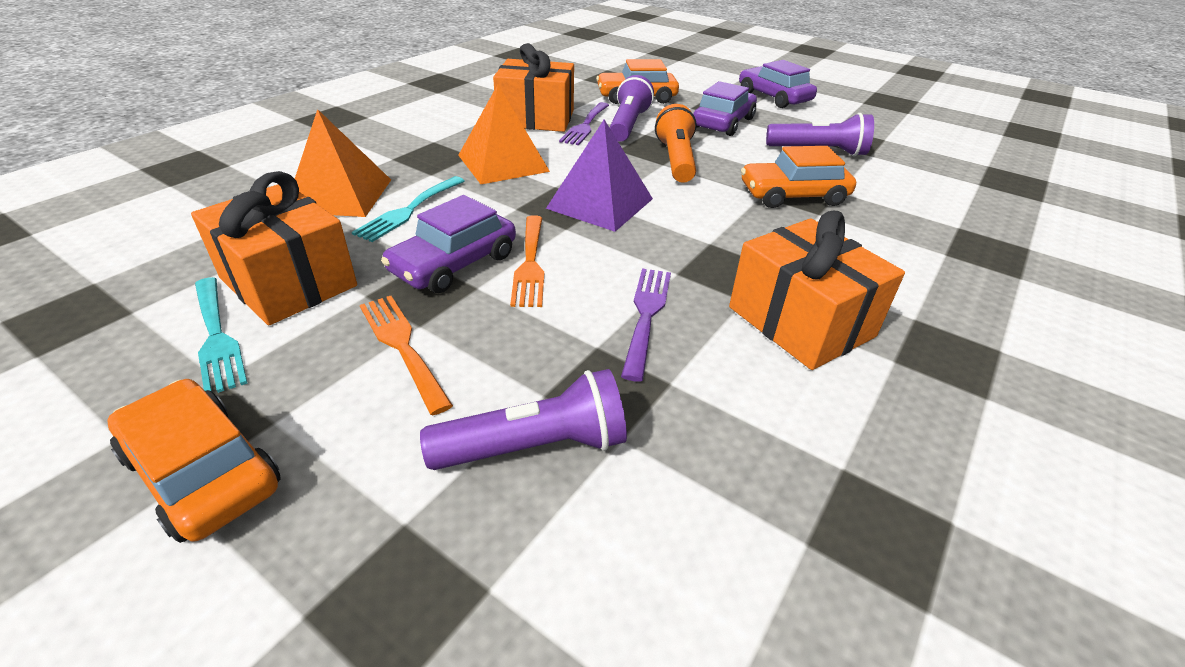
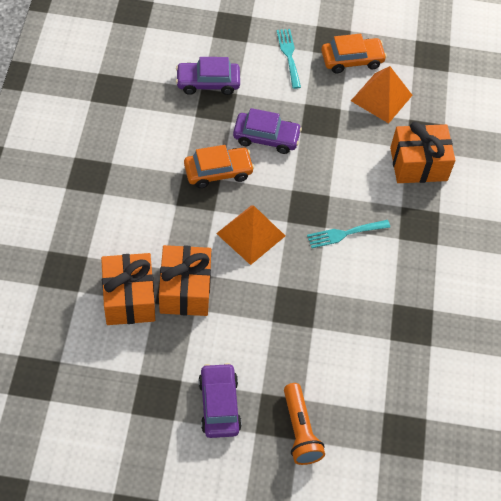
orange car: 3 -> 2
orange fork: 2 -> 0
purple flashlight: 3 -> 0
purple fork: 2 -> 0
purple pyramid: 1 -> 0

